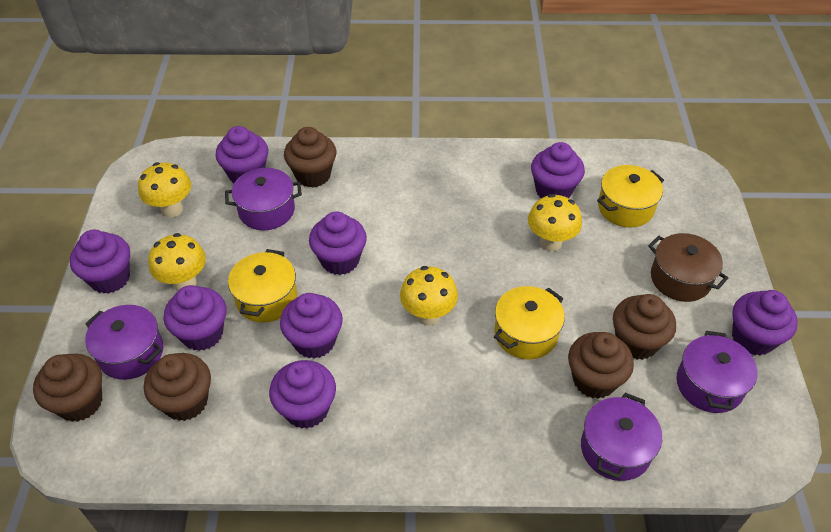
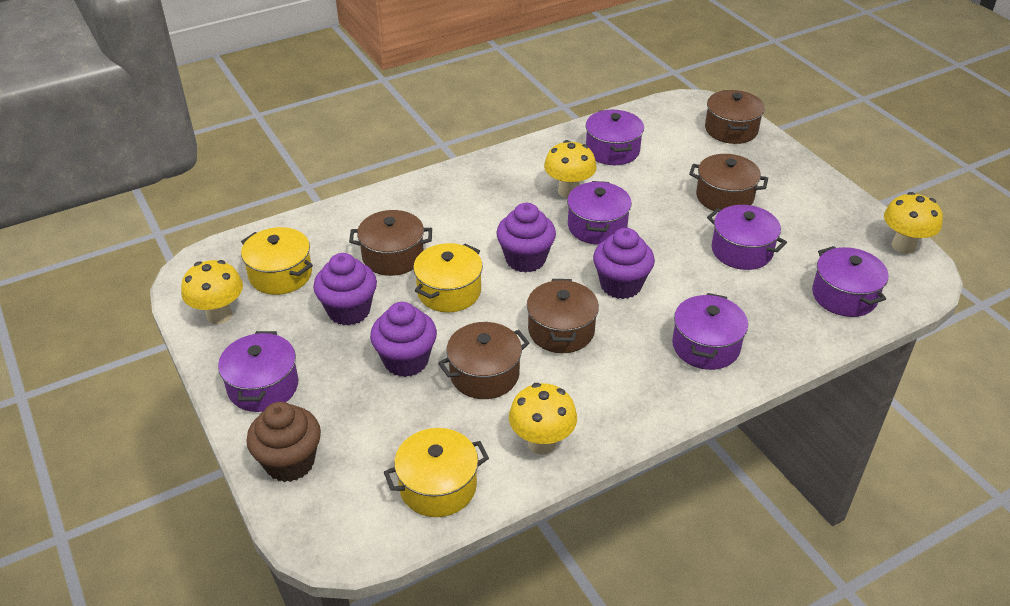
brown cupcake: 5 -> 1
brown pot: 1 -> 5
purple cupcake: 8 -> 4
purple pot: 4 -> 6

